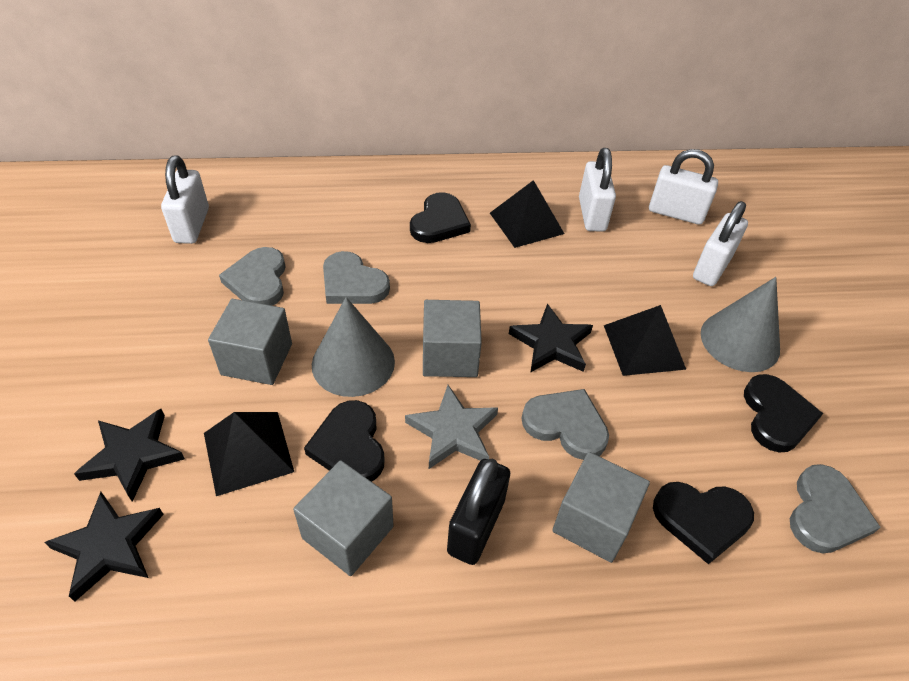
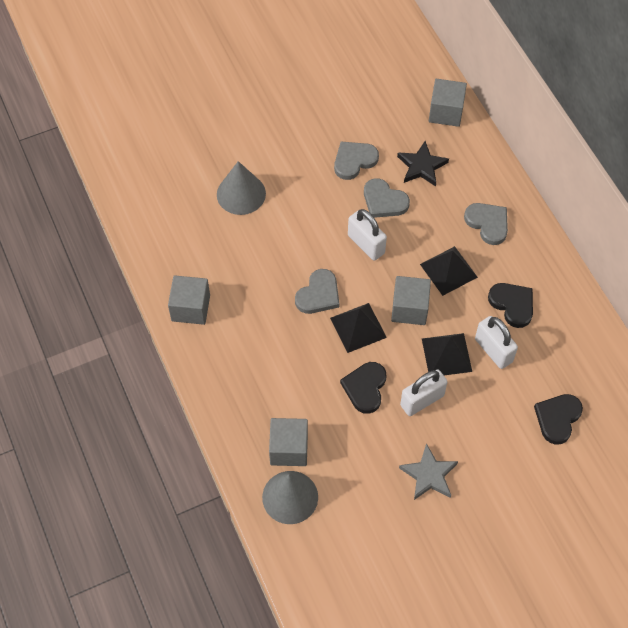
black heart: 4 -> 3
black padlock: 1 -> 0
black star: 3 -> 1
white padlock: 4 -> 3

